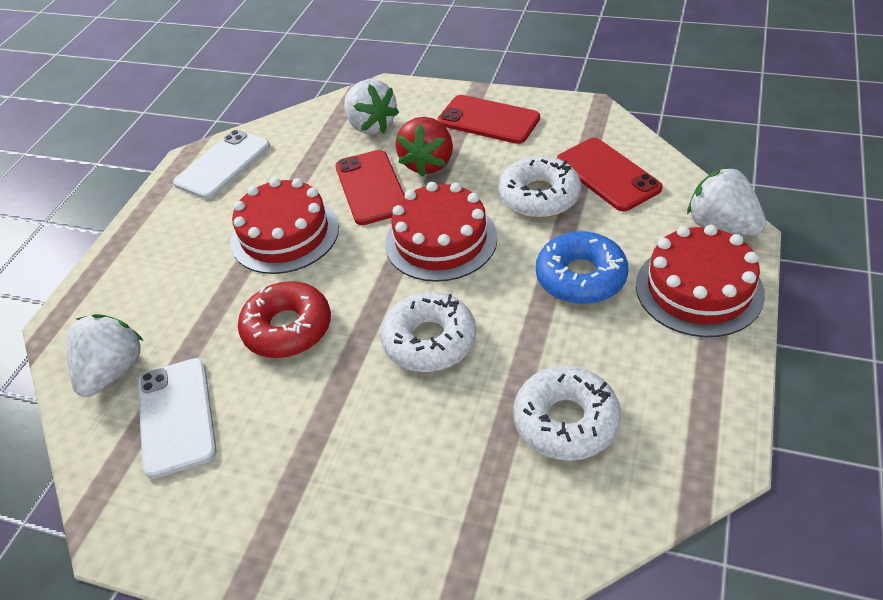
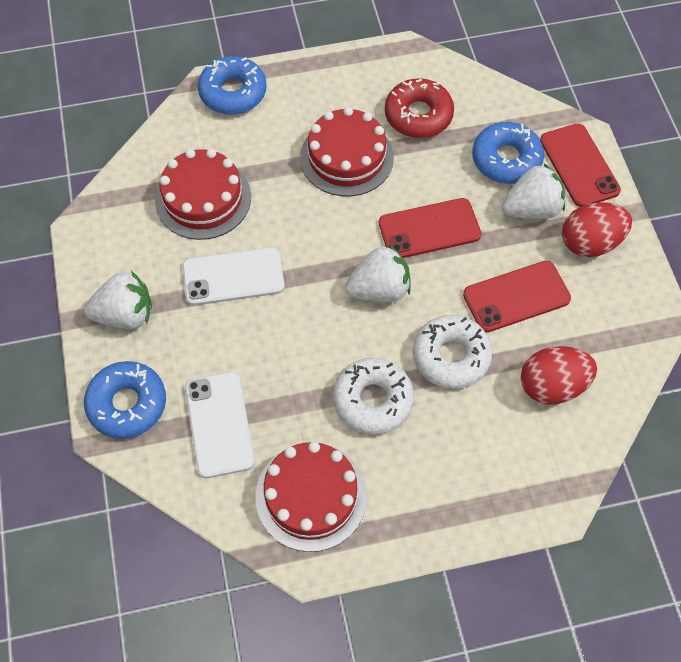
blue donut: 1 -> 3
red egg: 0 -> 2
red strawberry: 1 -> 0
white donut: 3 -> 2

